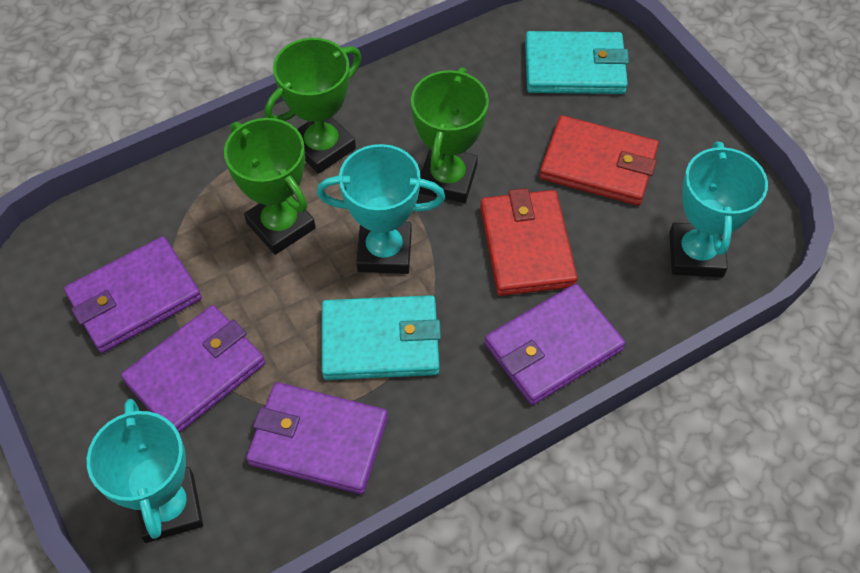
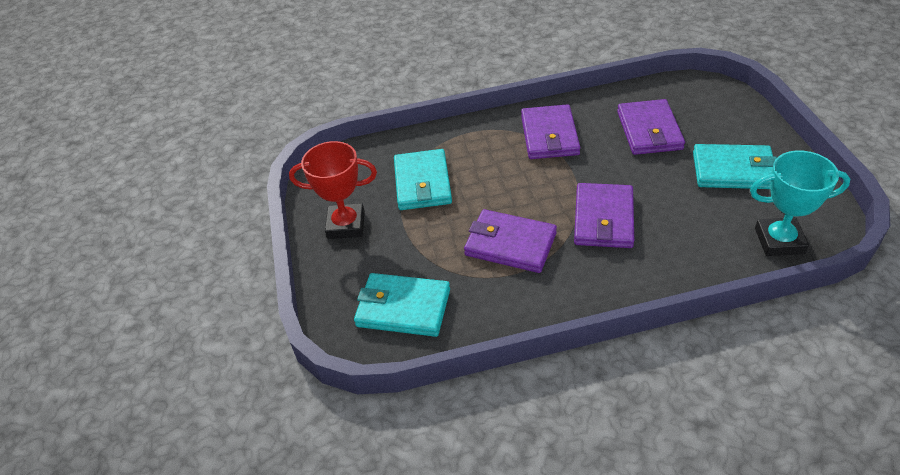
green trophy: 3 -> 0
red trophy: 0 -> 1
red wallet: 2 -> 0
turquoise trophy: 3 -> 1
turquoise wallet: 2 -> 3

